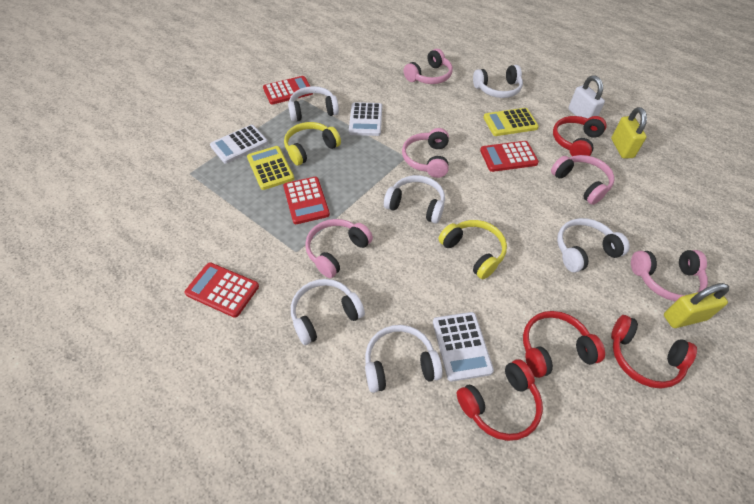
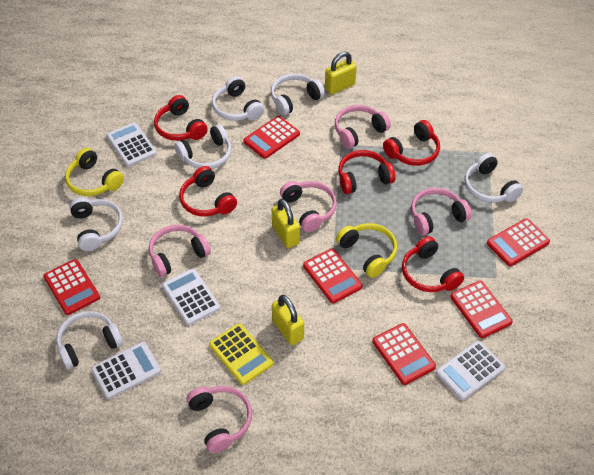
red calculator: 4 -> 6
red headphones: 4 -> 5
white calculator: 3 -> 4
white padlock: 1 -> 0
yellow calculator: 2 -> 1
yellow padlock: 2 -> 3

